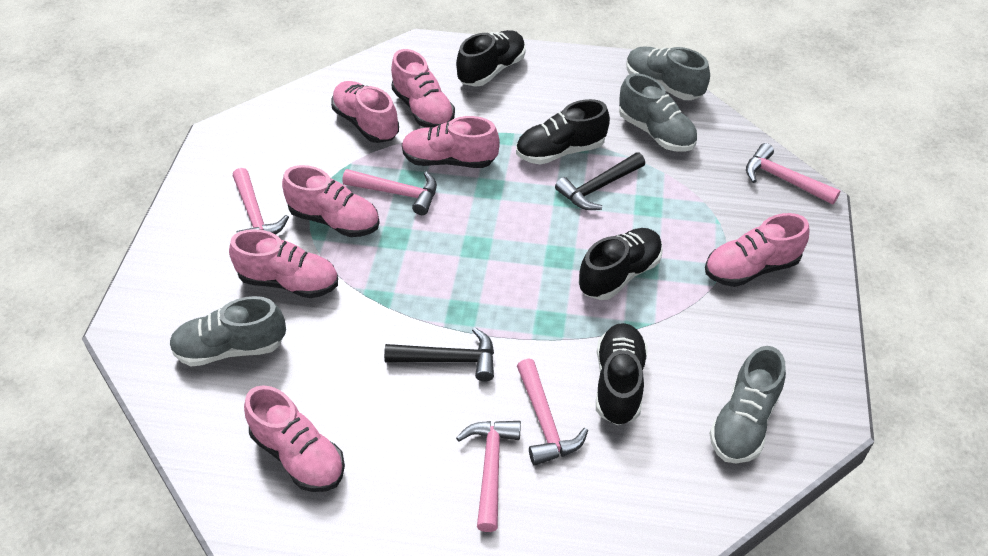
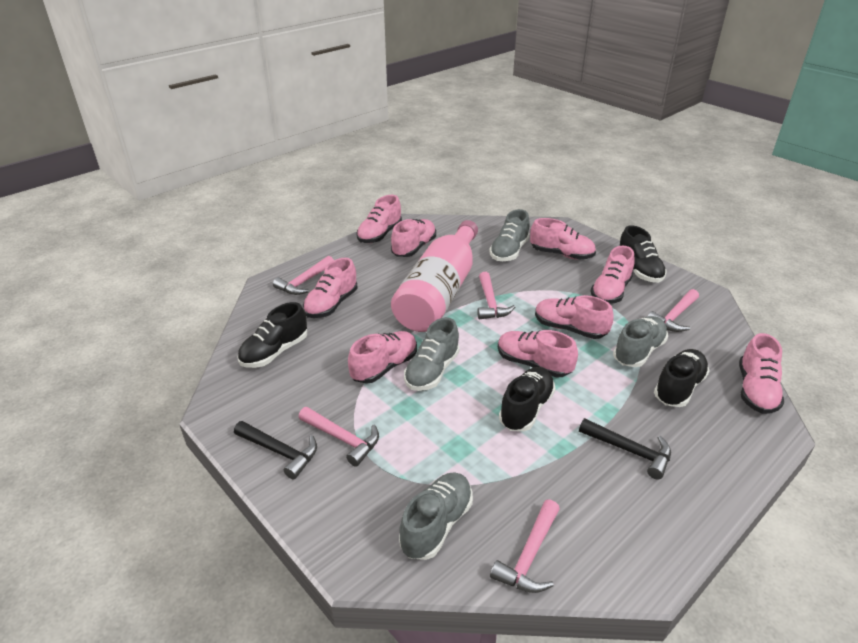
pink bottle: 0 -> 1
pink shoe: 7 -> 9

